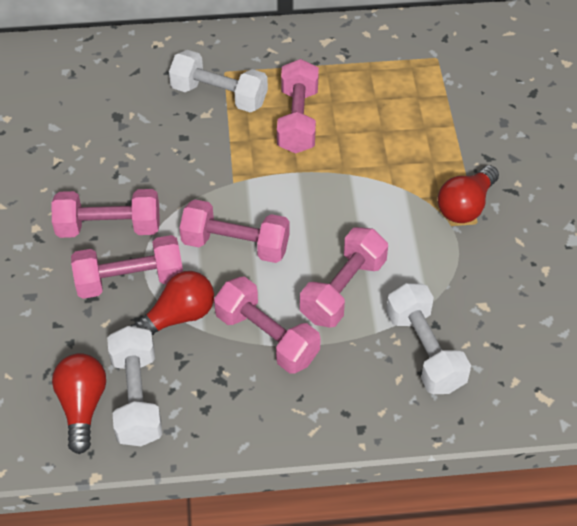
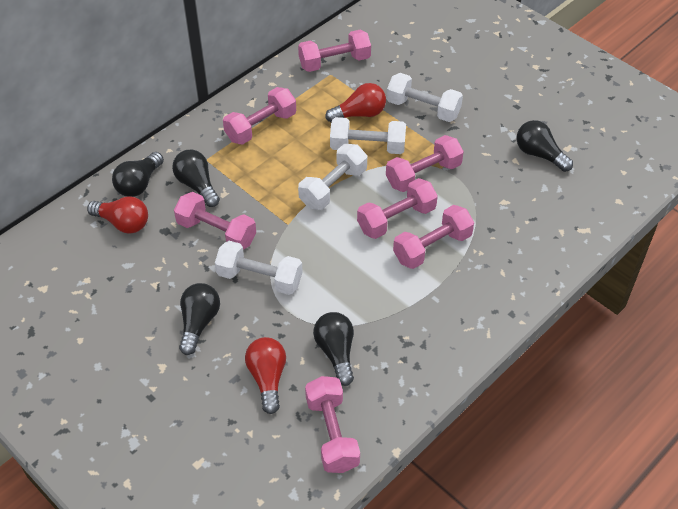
black light bulb: 0 -> 5
pink dumbbell: 6 -> 7
white dumbbell: 3 -> 4

